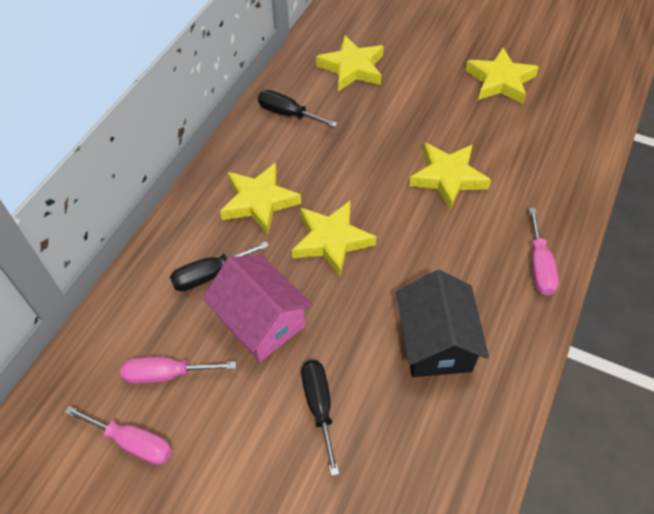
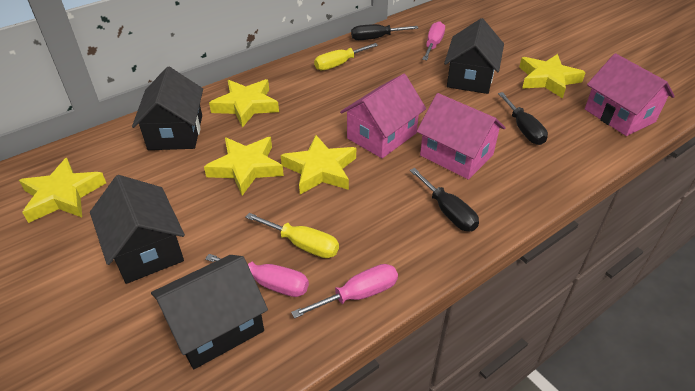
black house: 1 -> 4
pink house: 1 -> 3
yellow screwdriver: 0 -> 2

